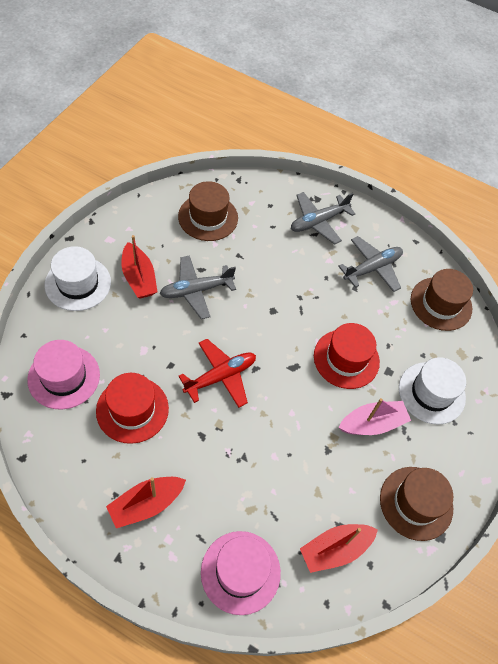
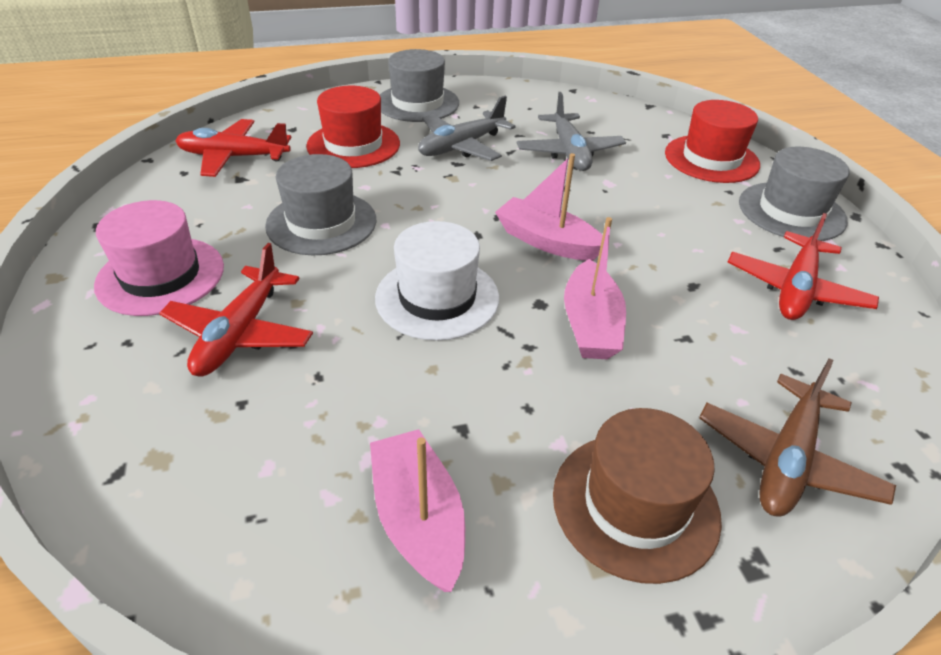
brown hat: 3 -> 1
brown plane: 0 -> 1
grey hat: 0 -> 3
grey plane: 3 -> 2
pink boat: 1 -> 3
pink hat: 2 -> 1
red boat: 3 -> 0
red plane: 1 -> 3
white hat: 2 -> 1

